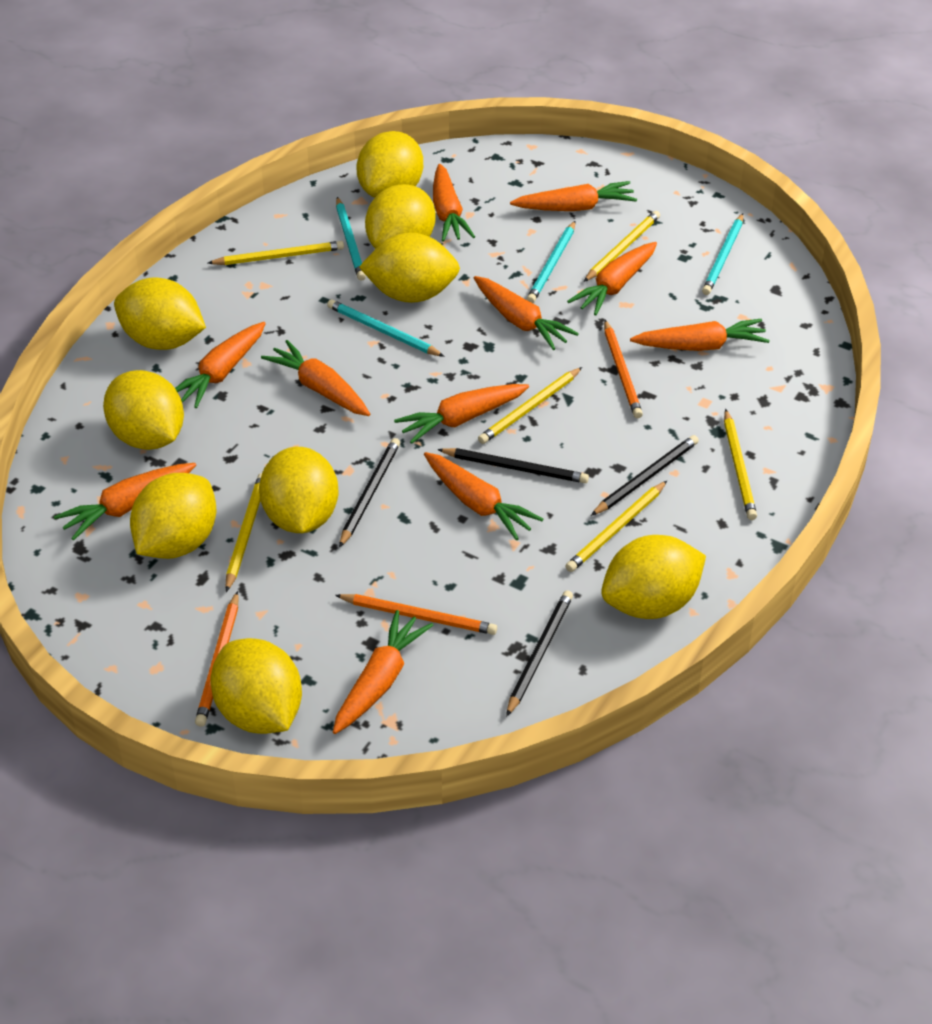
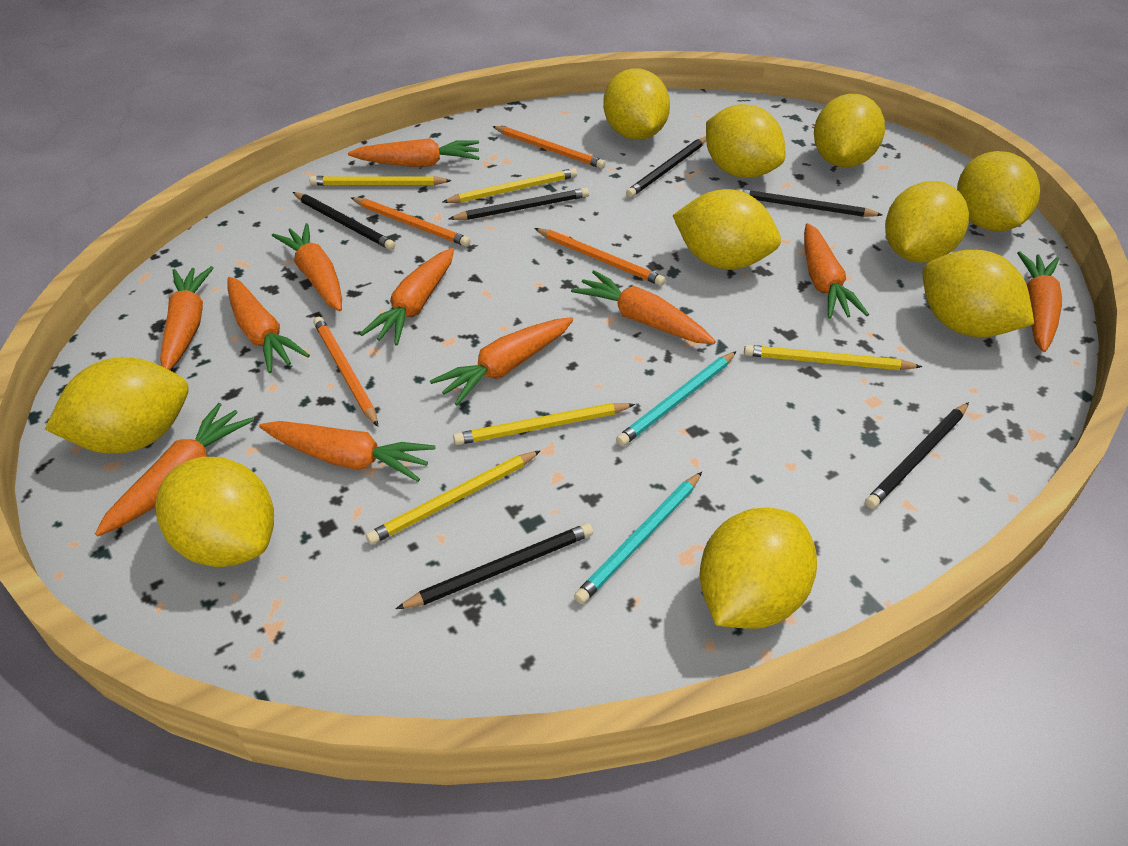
black pencil: 4 -> 6
orange pencil: 3 -> 4
turquoise pencil: 4 -> 2
yellow lemon: 9 -> 10
yellow pencil: 6 -> 5

